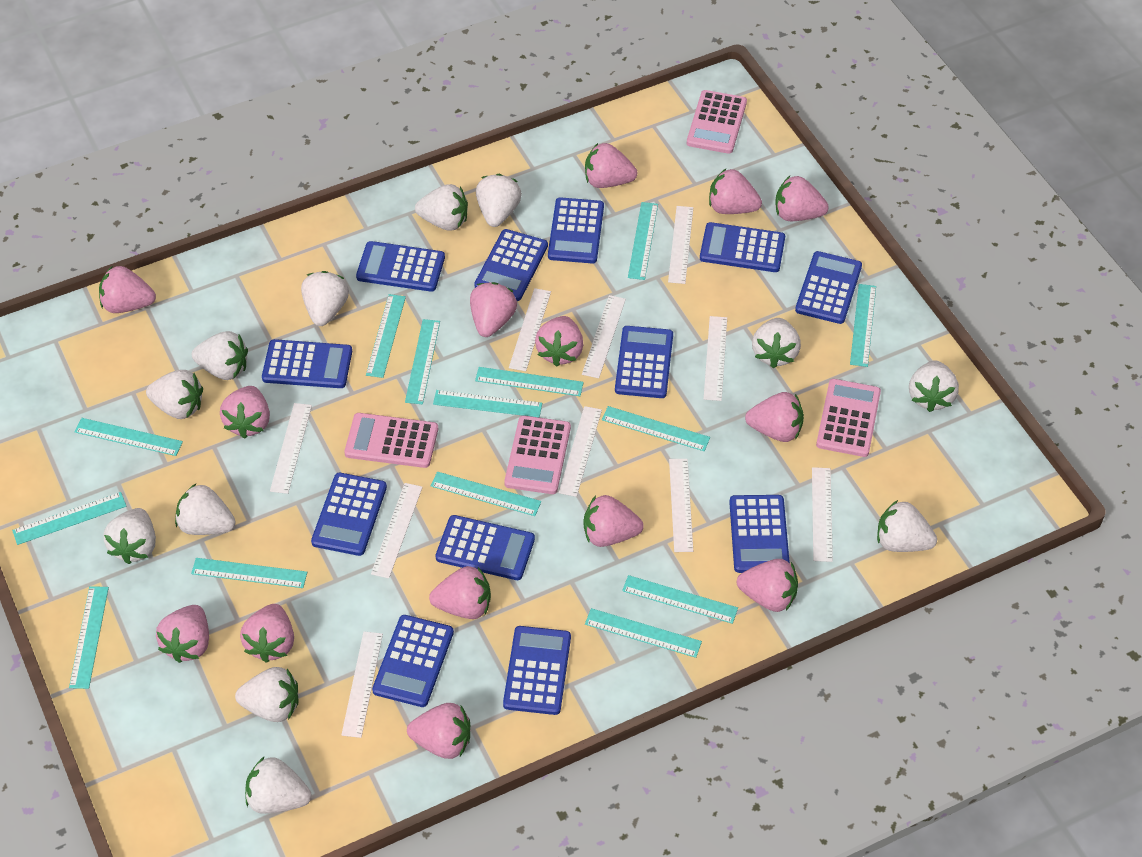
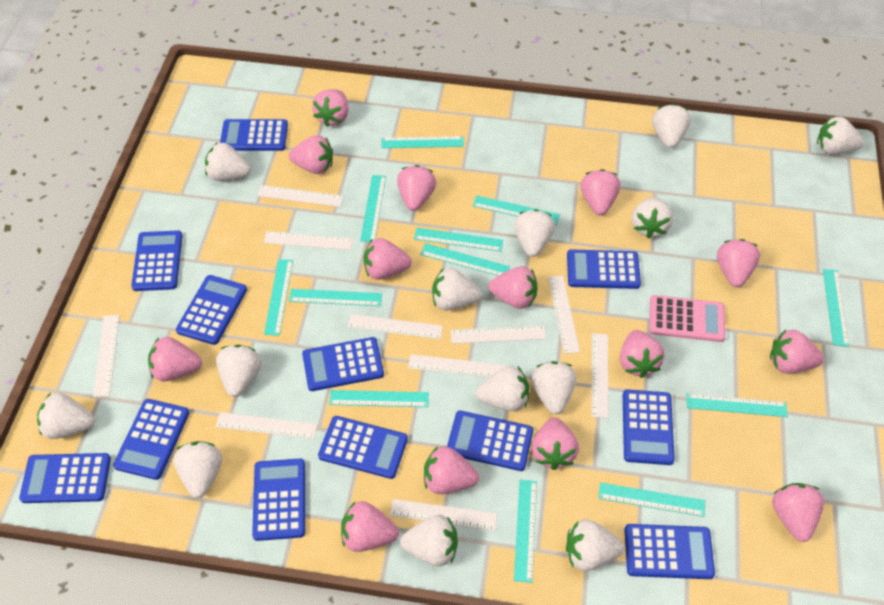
pink calculator: 4 -> 1
turquoise ruler: 14 -> 12
white strawberry: 12 -> 13

